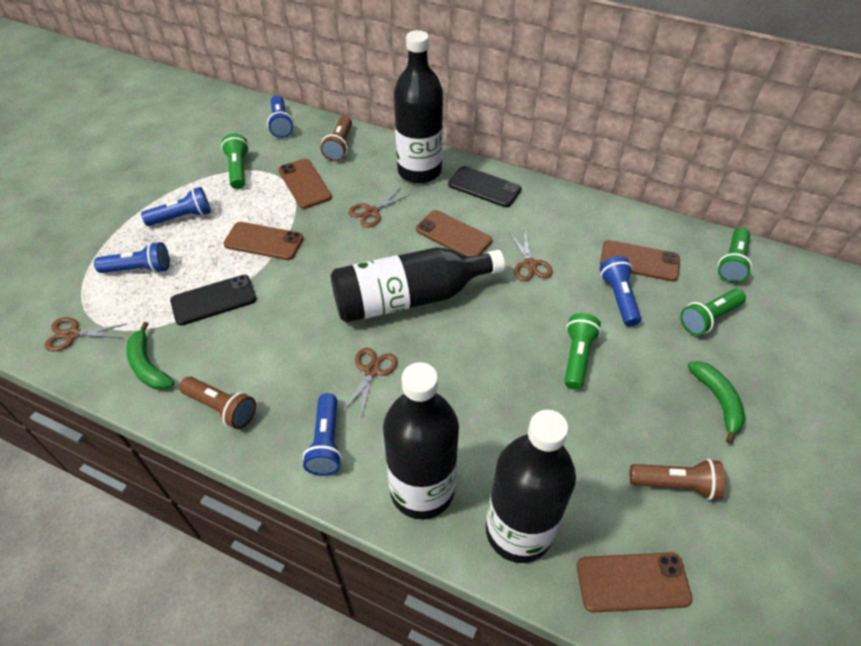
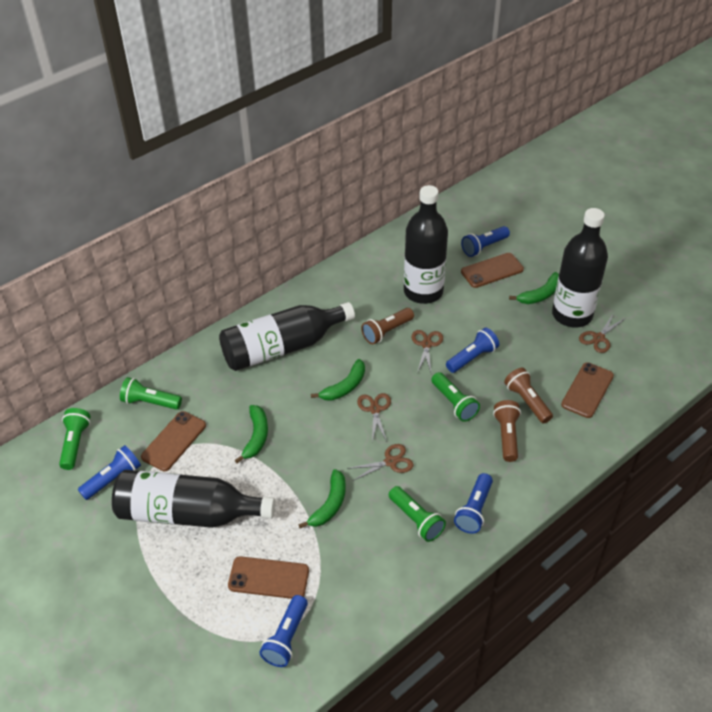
black phone: 2 -> 0
brown phone: 5 -> 4
green banana: 2 -> 4

